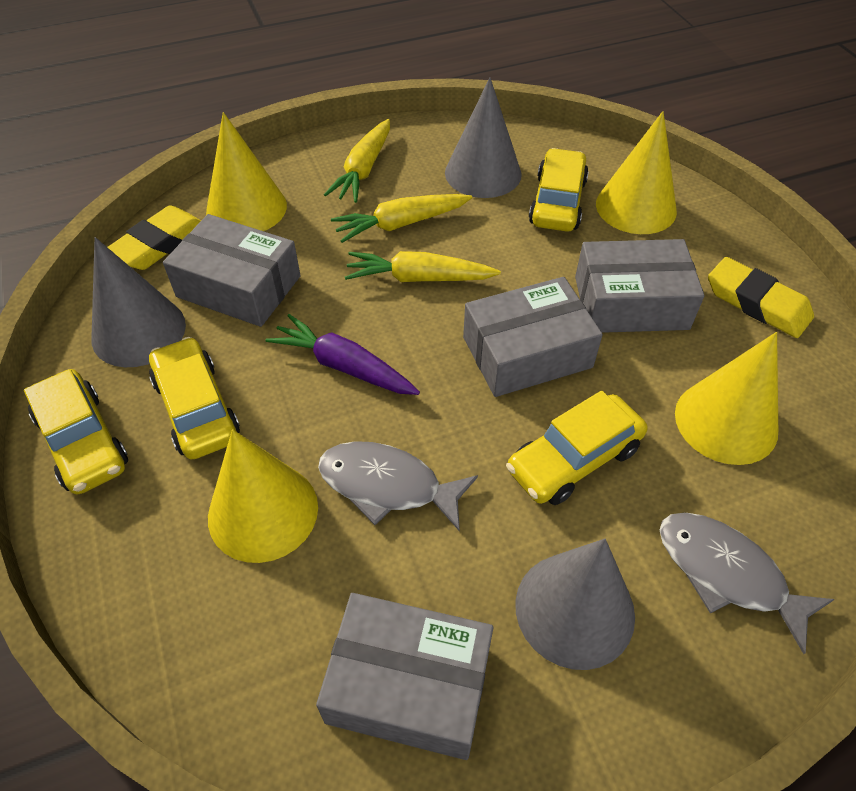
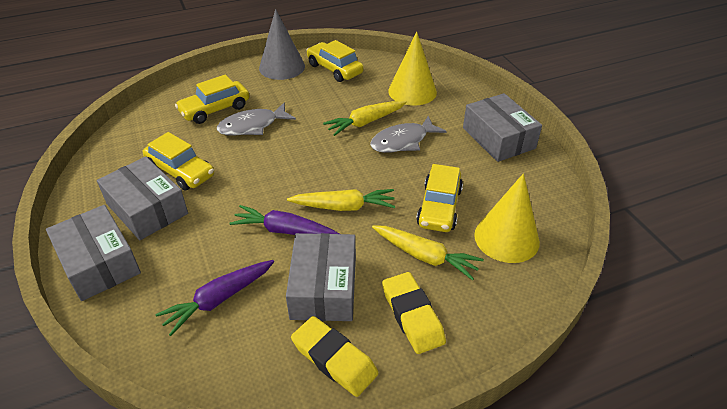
grey cone: 3 -> 1
purple carrot: 1 -> 2
yellow cone: 4 -> 2

